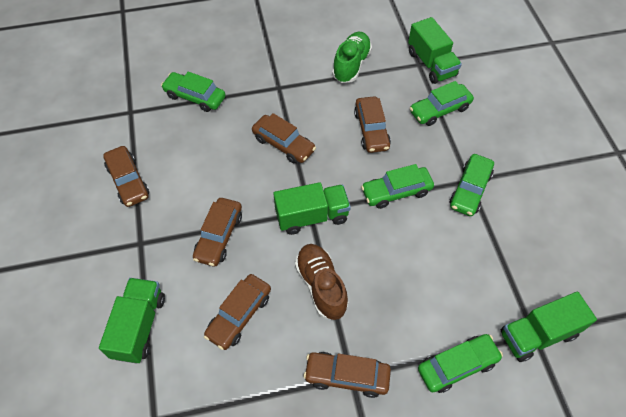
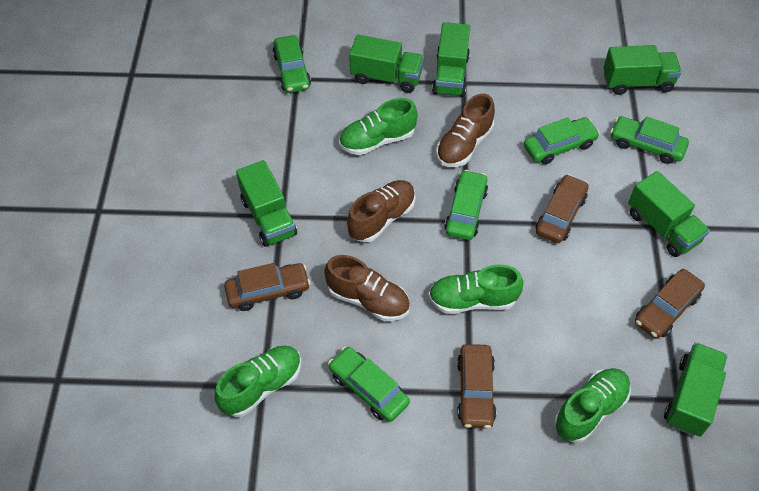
brown car: 6 -> 4
brown shoe: 1 -> 3
green shoe: 1 -> 4
green truck: 4 -> 6

